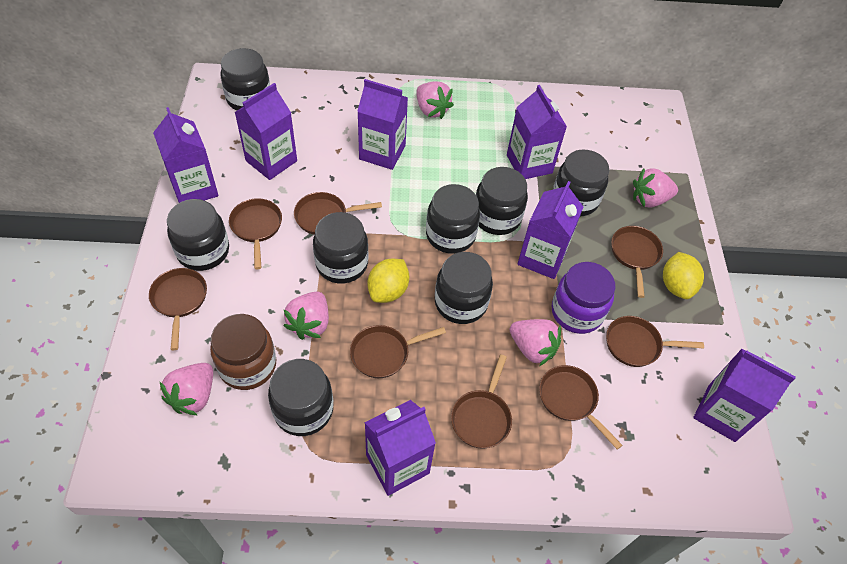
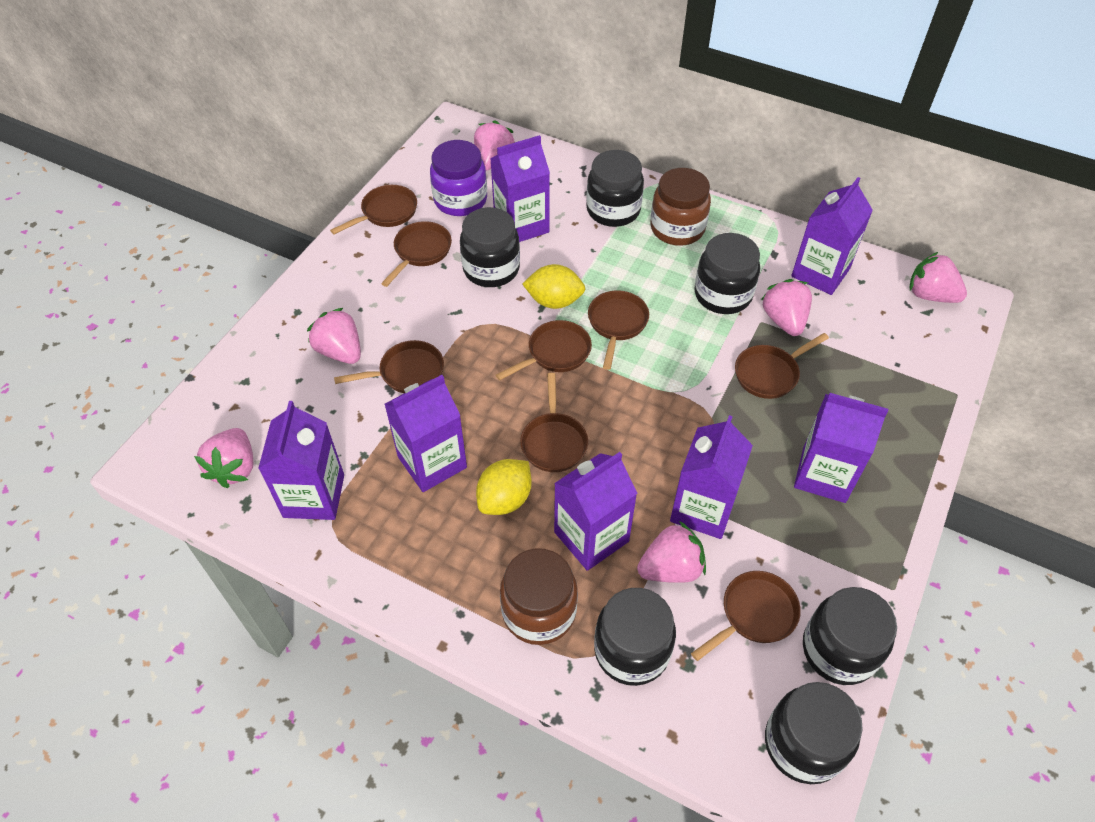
black jar: 8 -> 6
brown jar: 1 -> 2
pink strawberry: 5 -> 6

